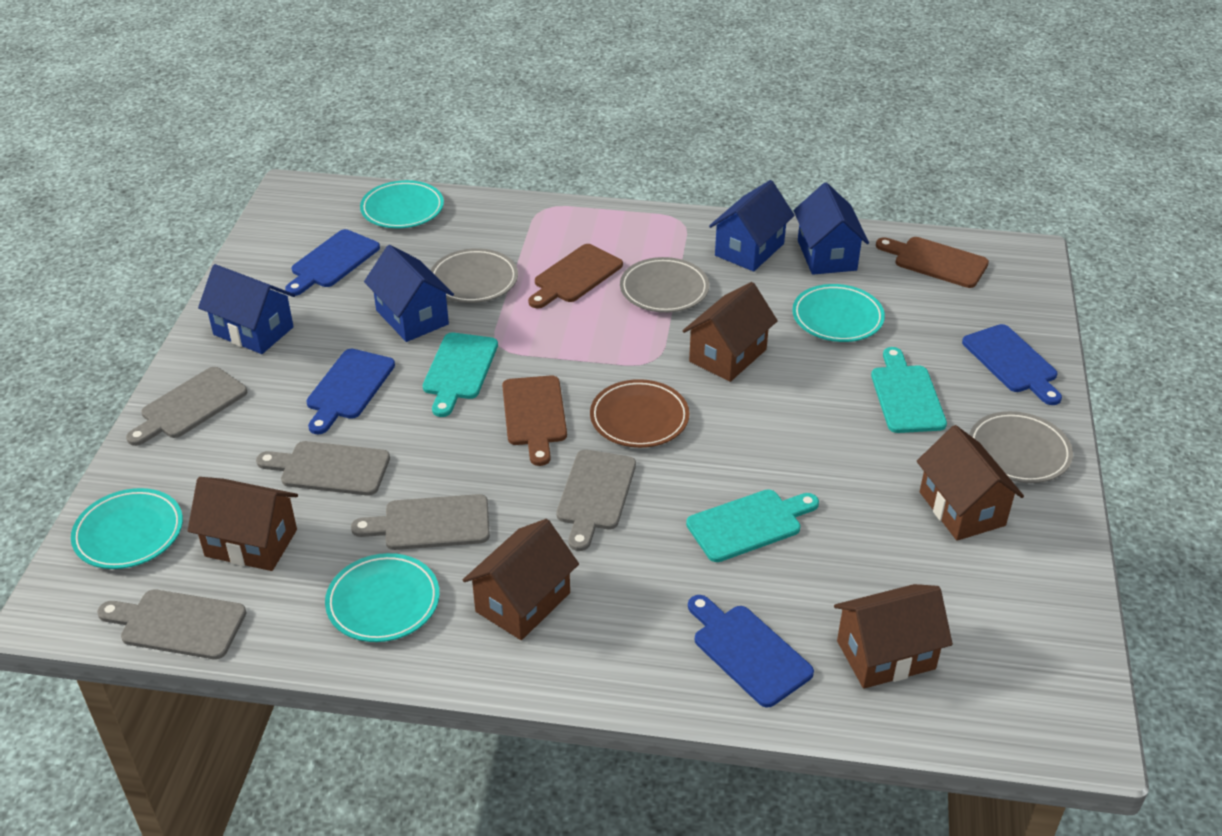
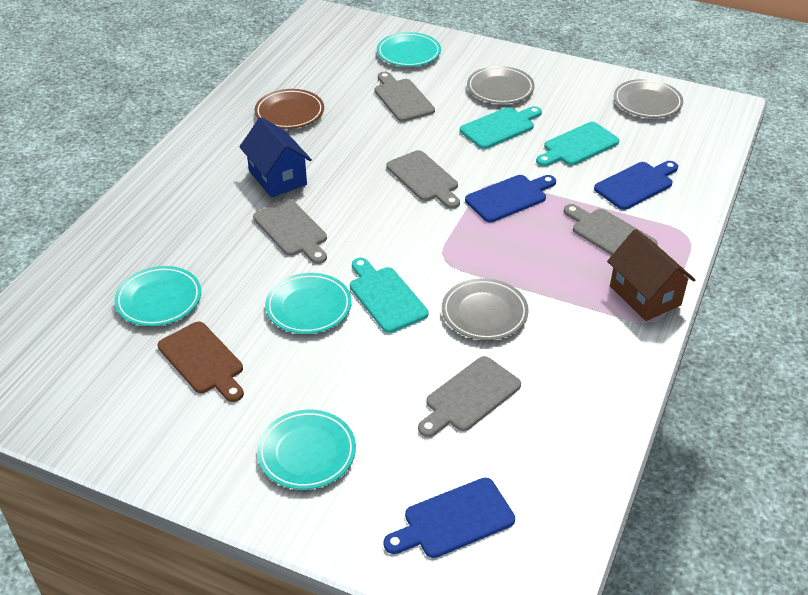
blue cutting board: 4 -> 3
blue house: 4 -> 1
brown cutting board: 3 -> 1
brown house: 5 -> 1

